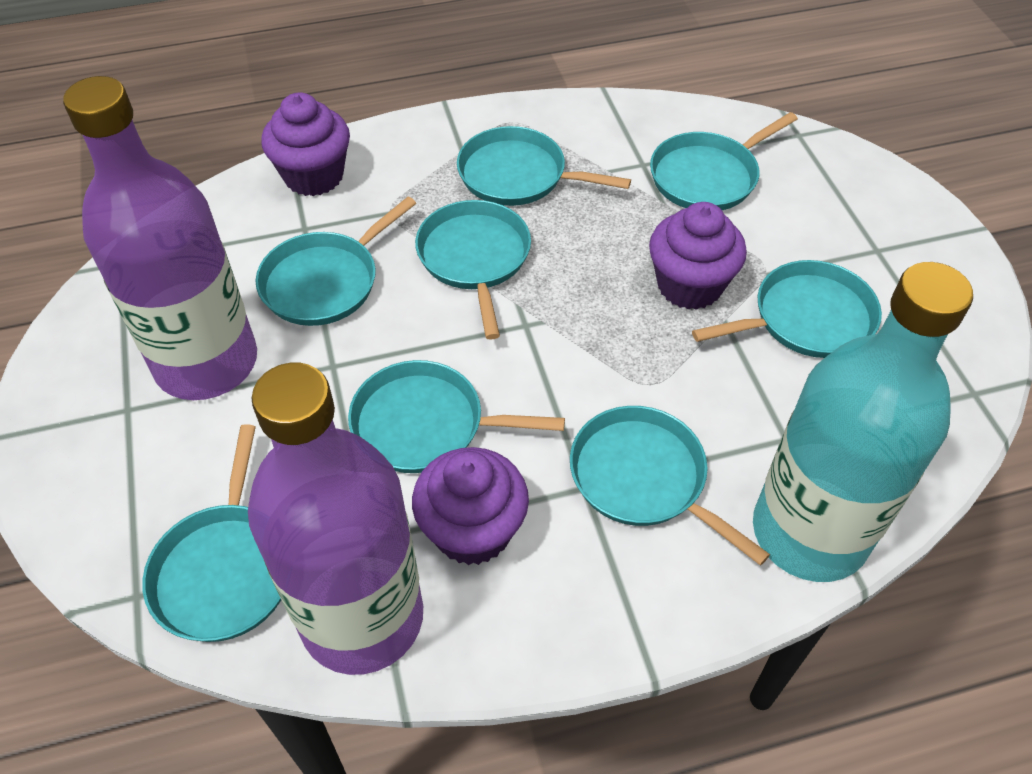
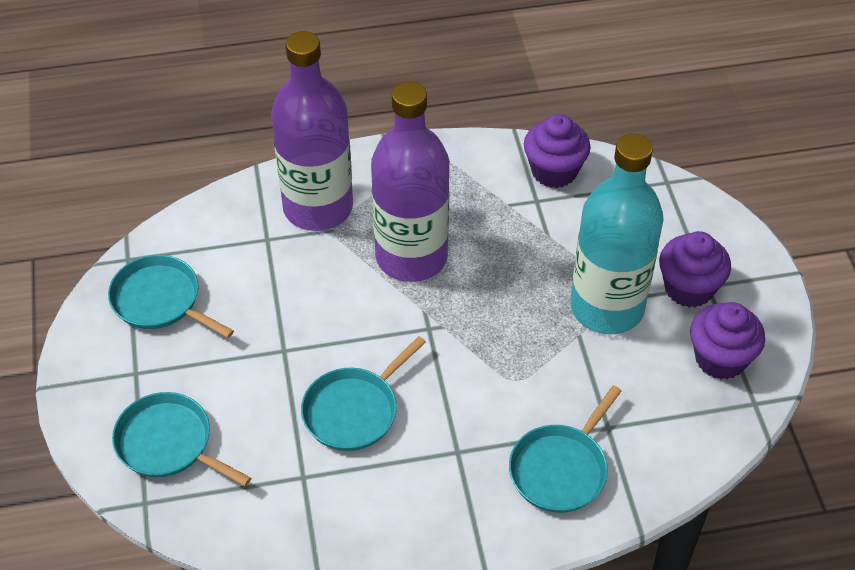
turquoise pan: 8 -> 4

